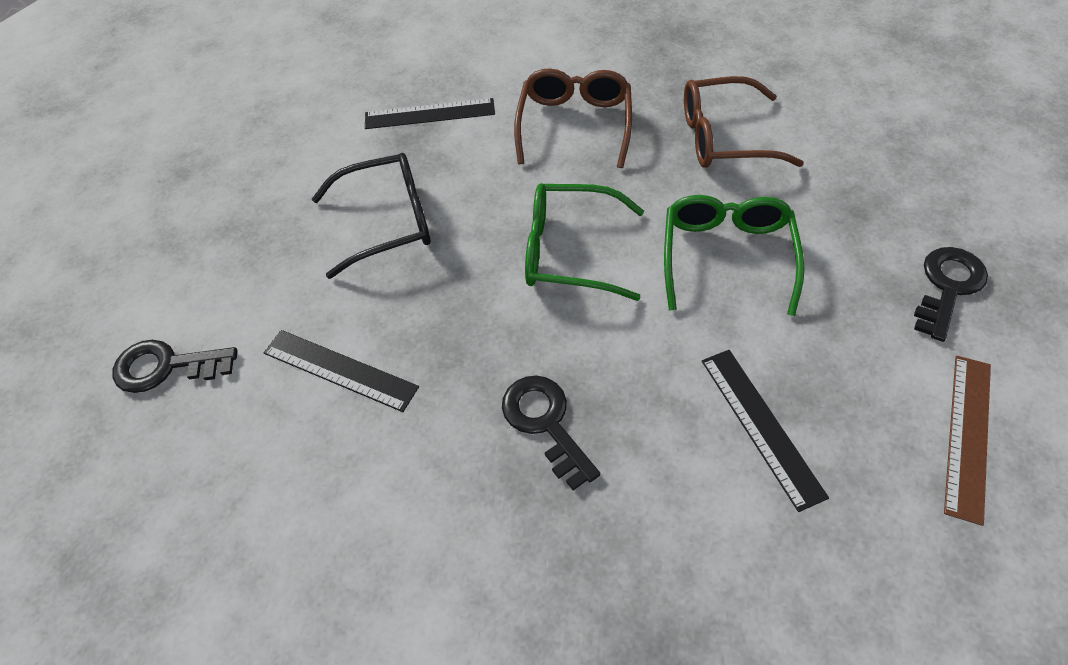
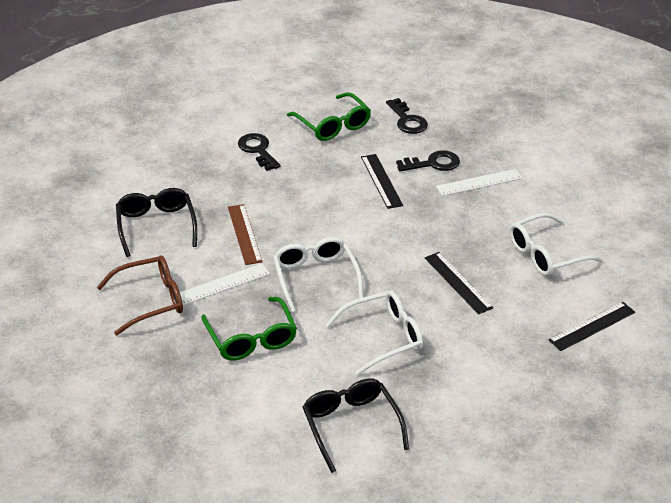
black glasses: 1 -> 2
brown glasses: 2 -> 1
white glasses: 0 -> 3
white ruler: 0 -> 2

